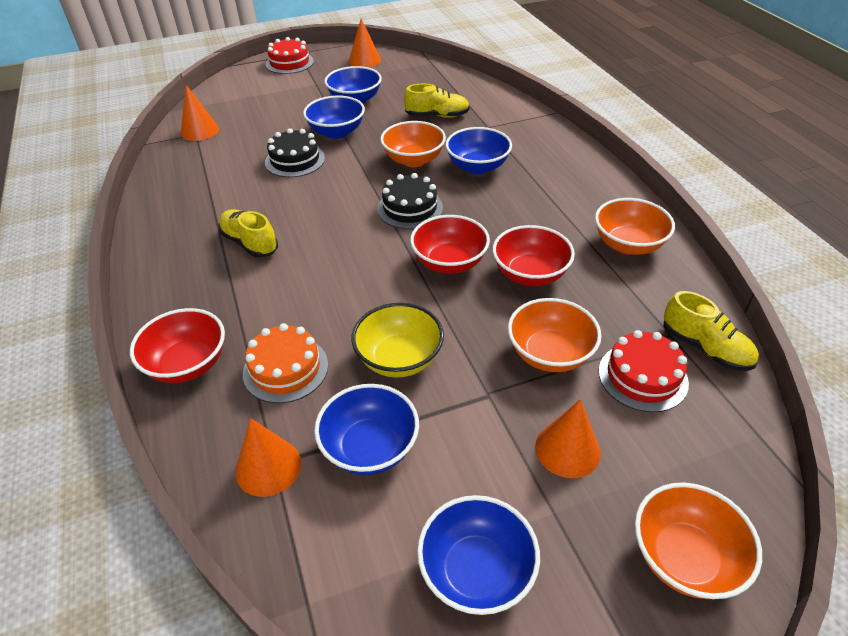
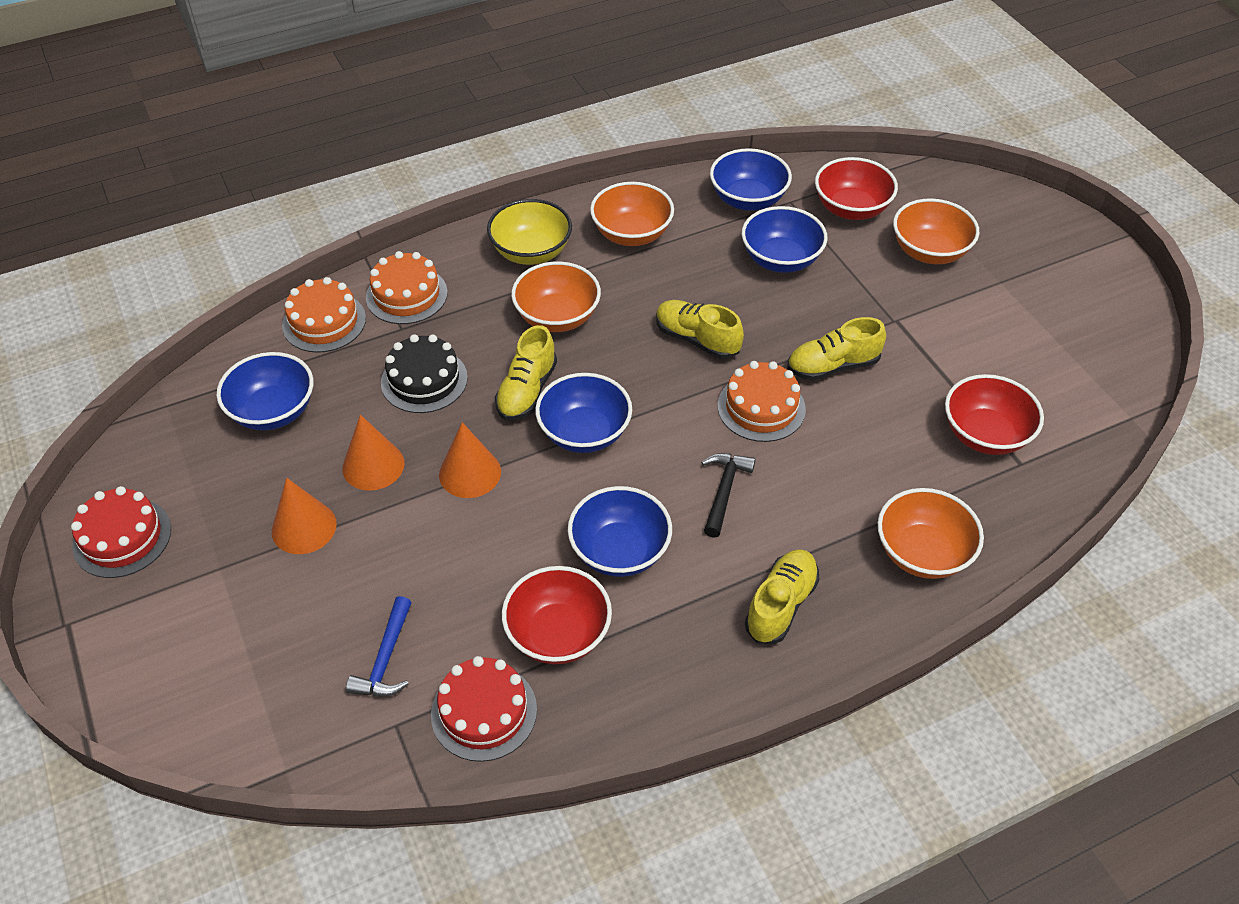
black cake: 2 -> 1
black hammer: 0 -> 1
blue hammer: 0 -> 1
orange cake: 1 -> 3
orange cone: 4 -> 3
yellow shoe: 3 -> 4

